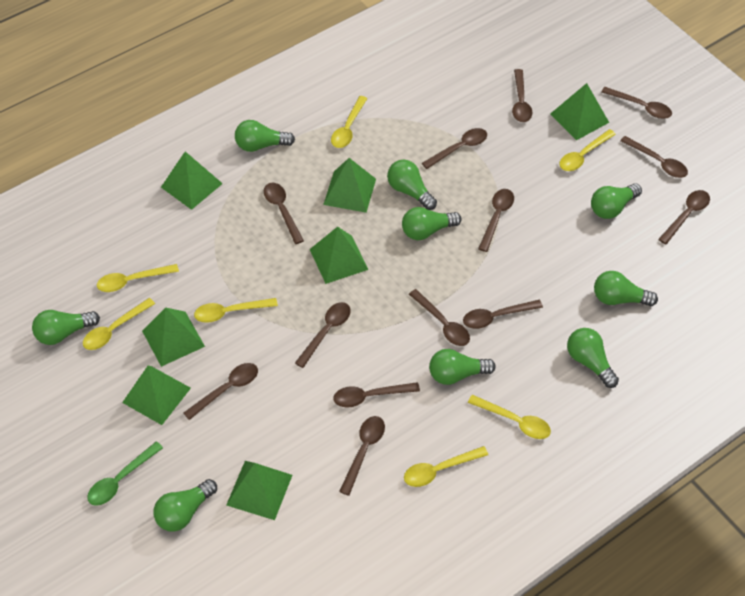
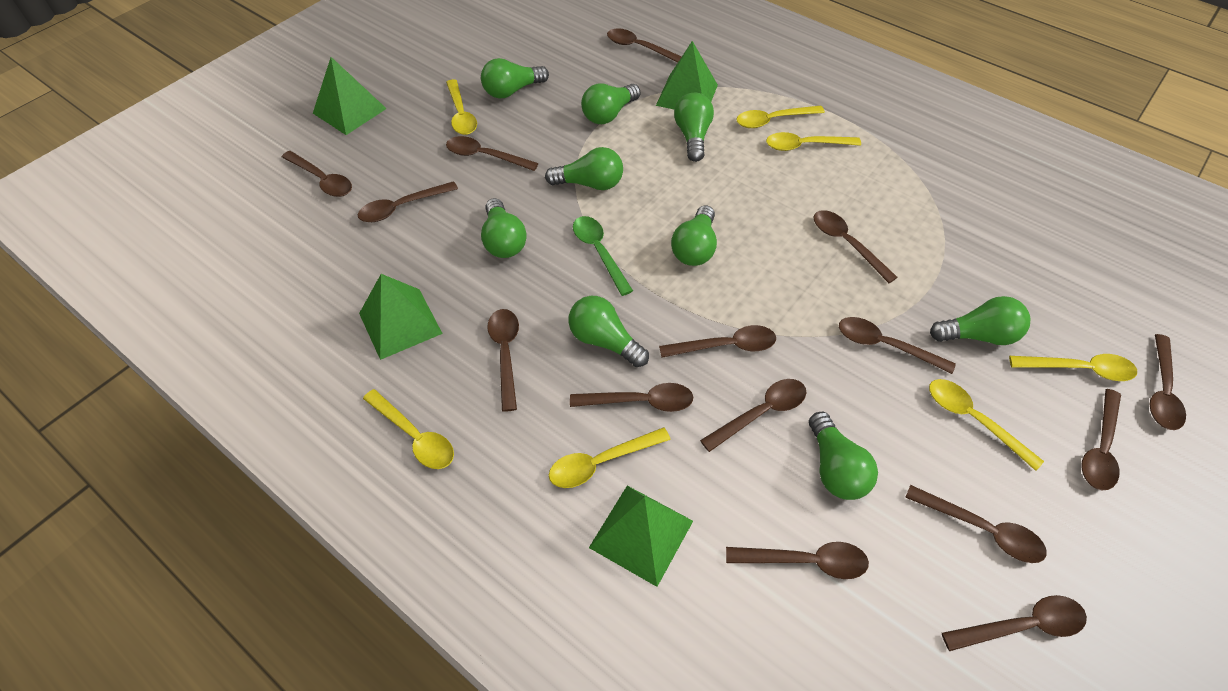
brown spoon: 13 -> 15
green pyramid: 7 -> 4

